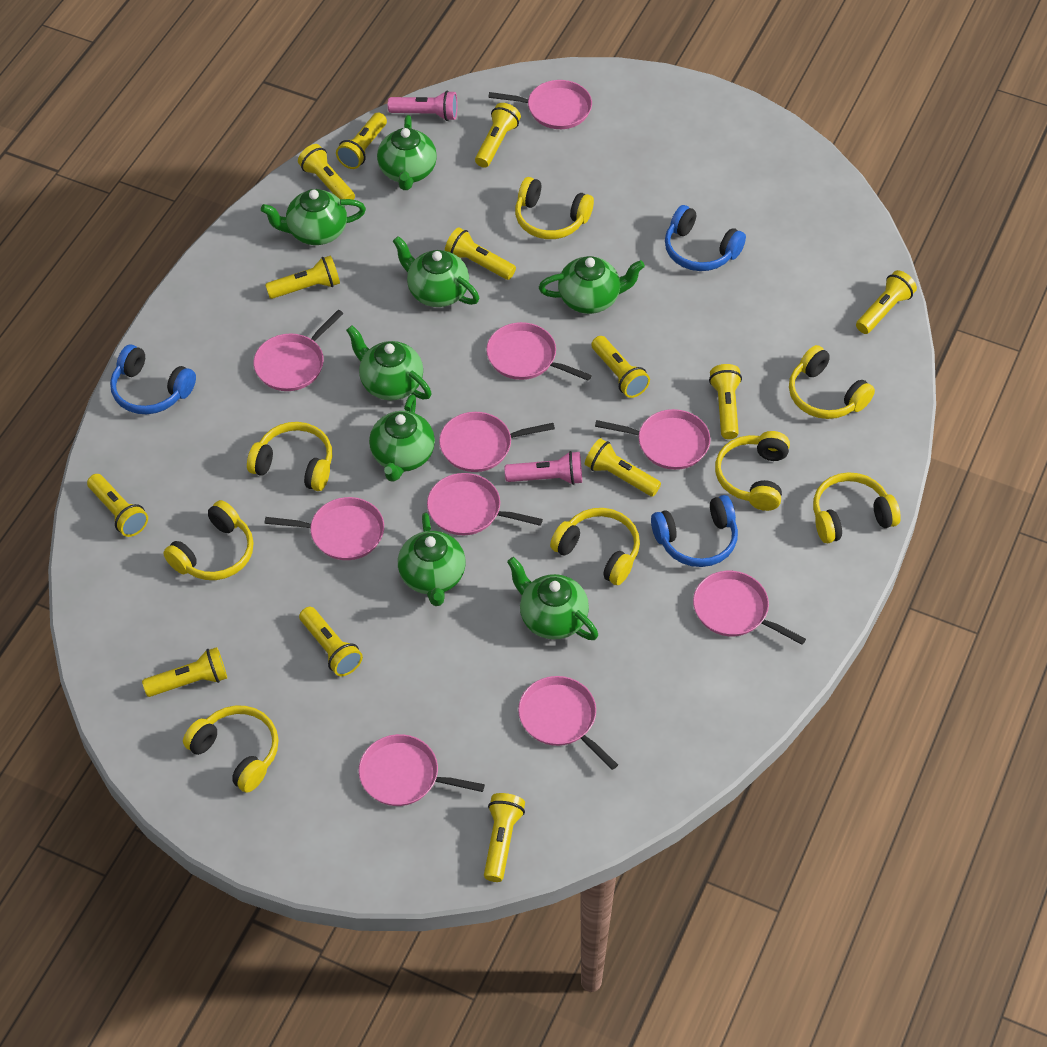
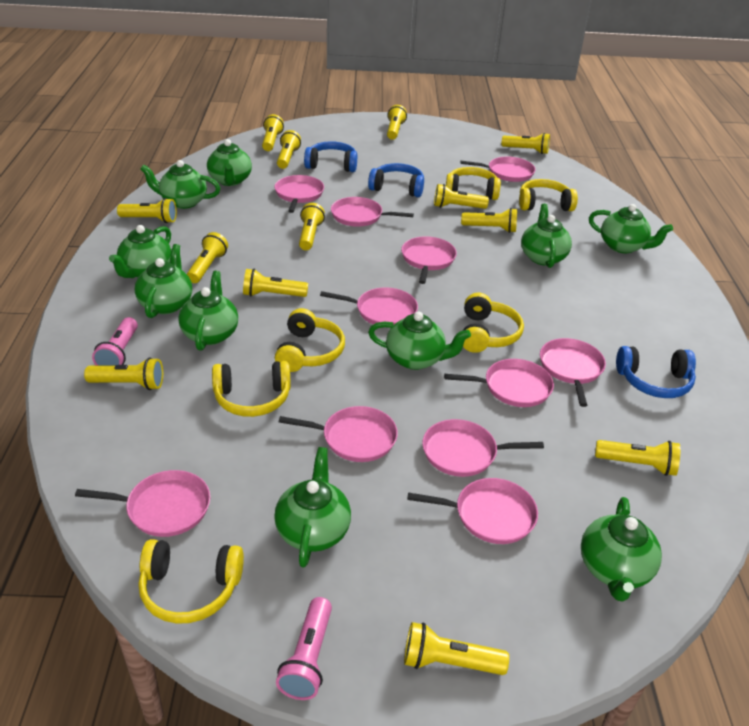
green teapot: 8 -> 10
pink pan: 10 -> 11
yellow headphones: 8 -> 6

